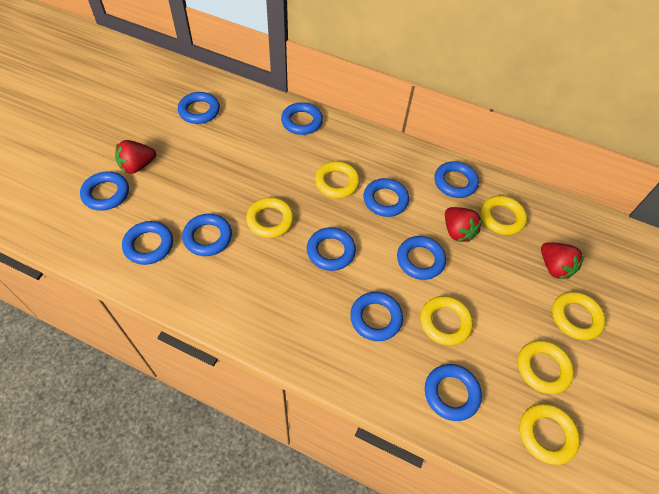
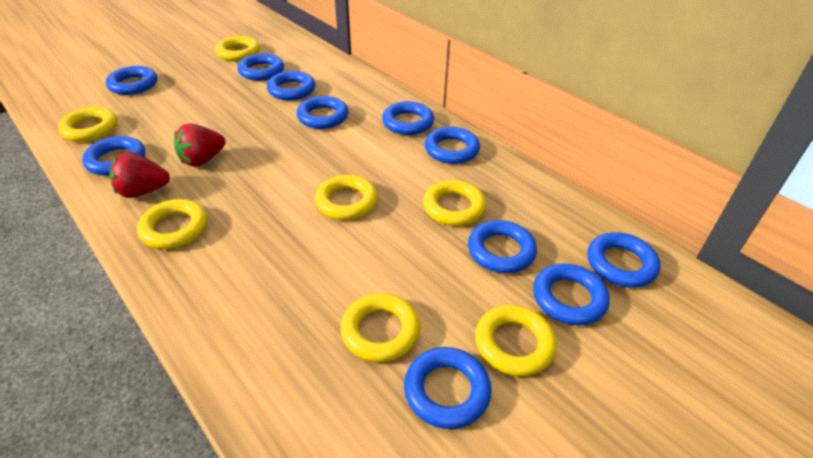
red strawberry: 3 -> 2

